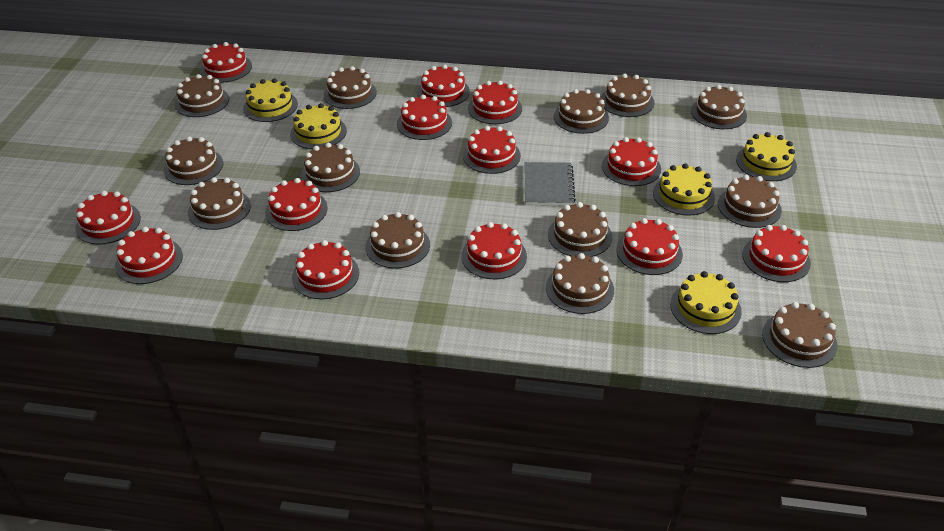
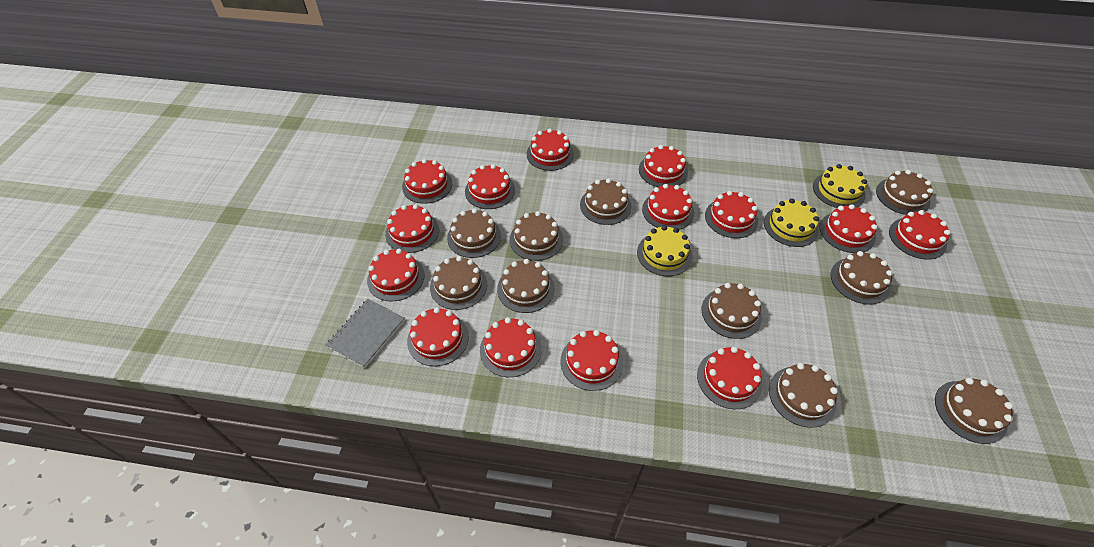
brown cake: 13 -> 10
red cake: 13 -> 14
yellow cake: 5 -> 3

